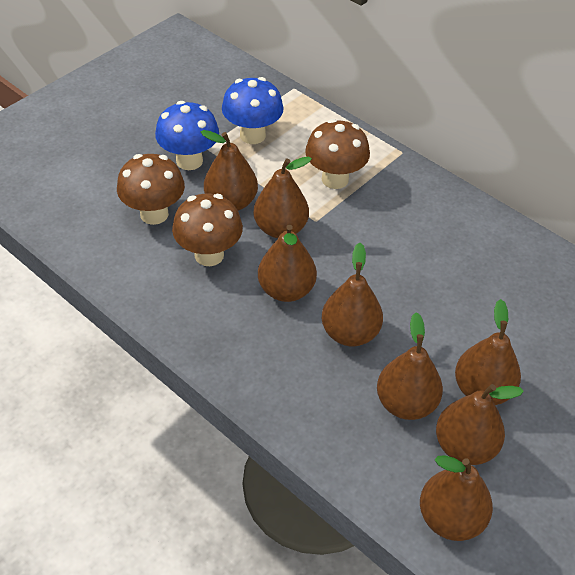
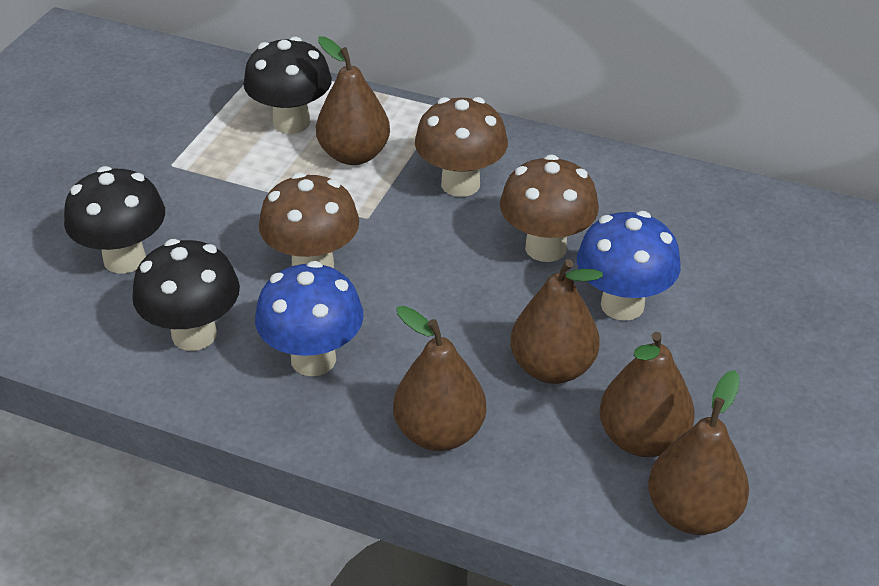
black mushroom: 0 -> 3
brown pear: 8 -> 5

